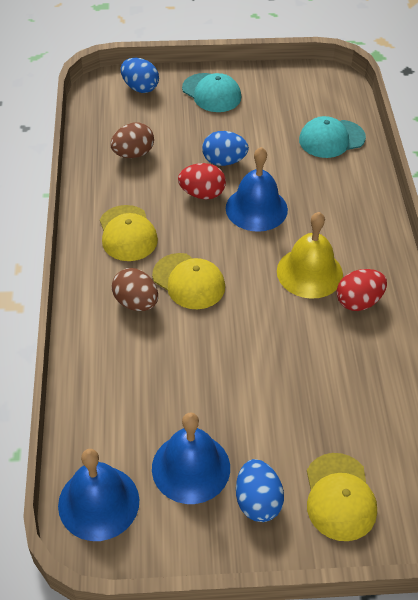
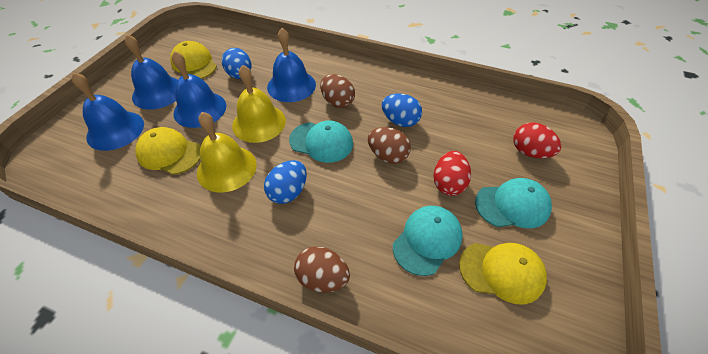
blue bell: 3 -> 4
brown egg: 2 -> 3
turquoise cap: 2 -> 3
yellow bell: 1 -> 2

